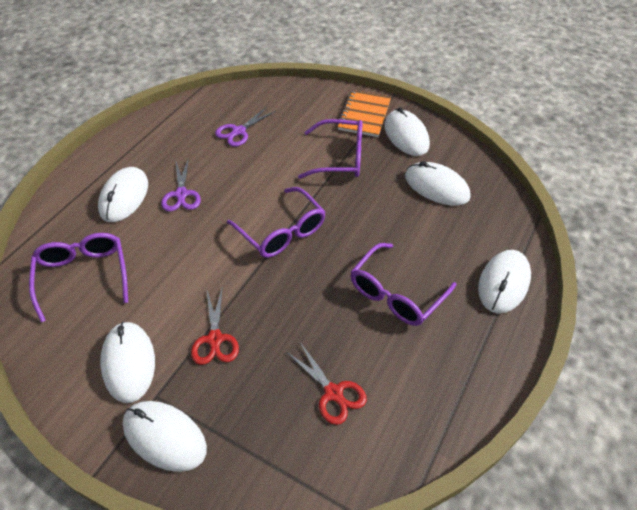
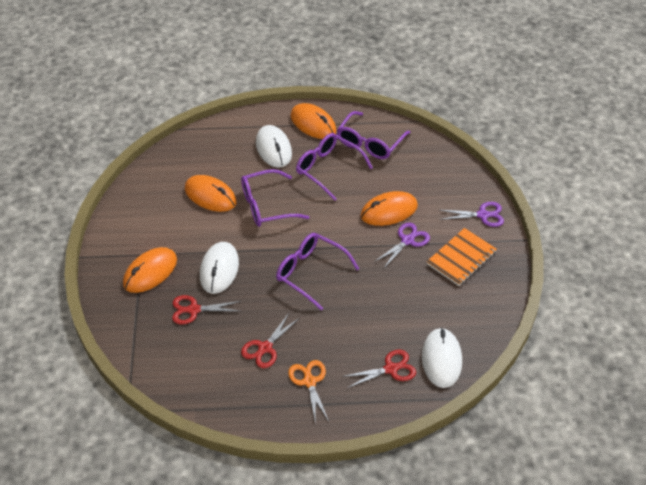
orange mouse: 0 -> 4
orange scissors: 0 -> 1
red scissors: 2 -> 3
white mouse: 6 -> 3

